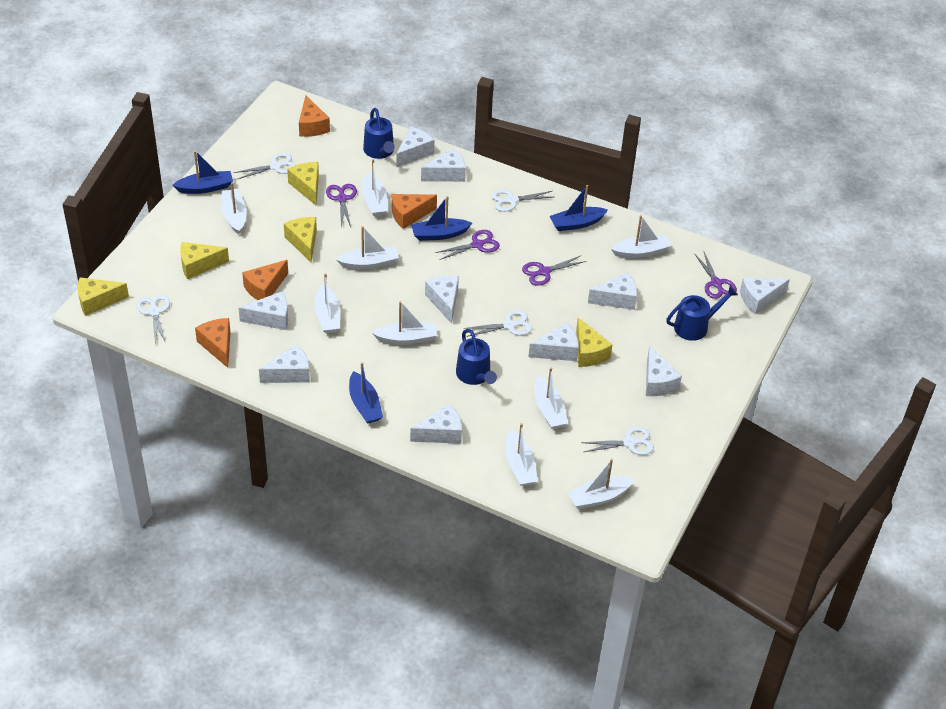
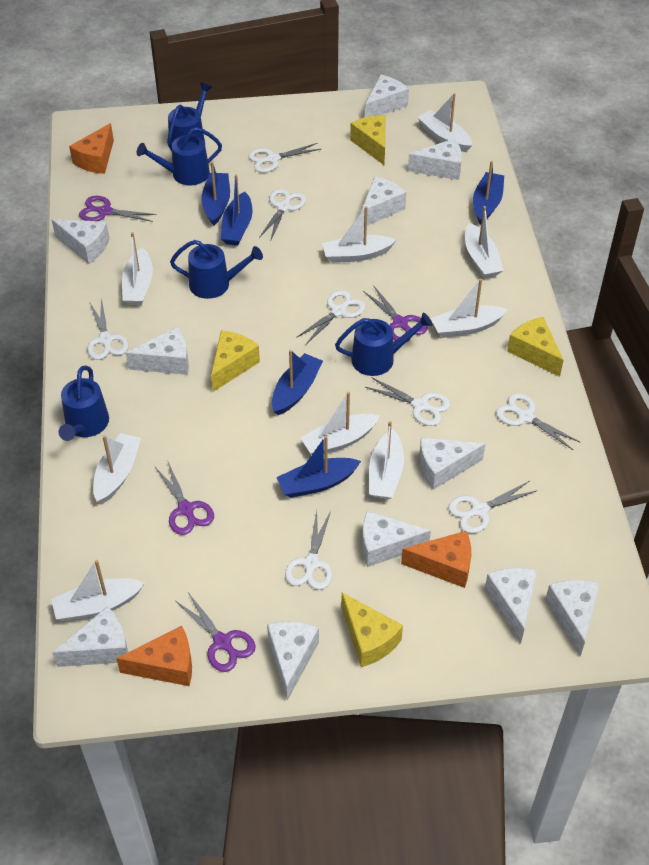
blue boat: 4 -> 5
blue watering can: 3 -> 5
orange cheese: 4 -> 3
white cheese: 10 -> 11
white scissors: 5 -> 8
yellow cheese: 5 -> 4

